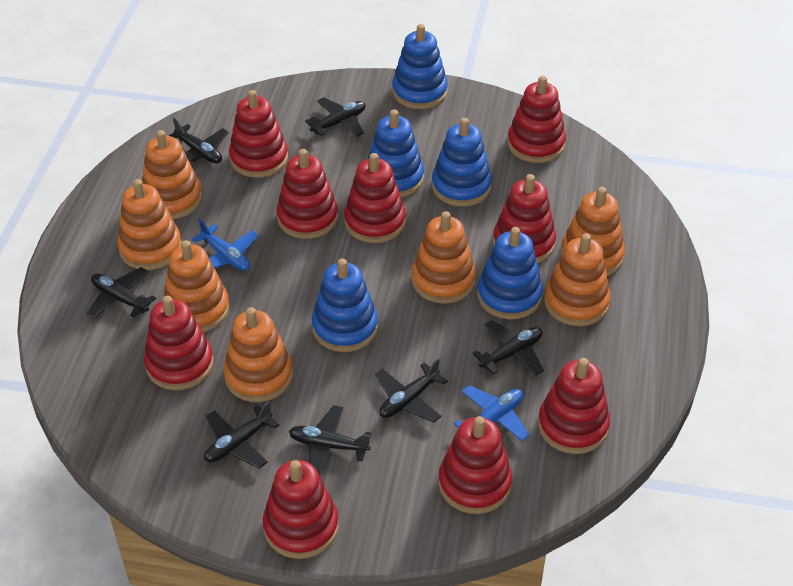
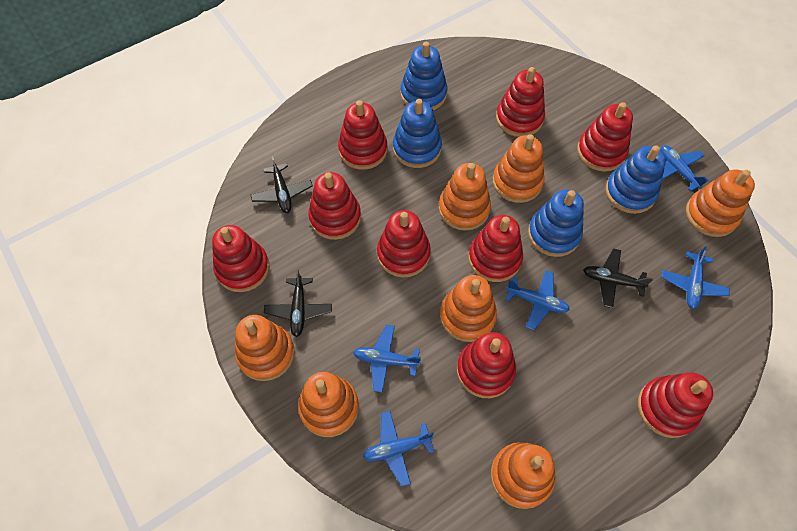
black plane: 7 -> 3
blue plane: 2 -> 5
blue stacking toy: 5 -> 4

